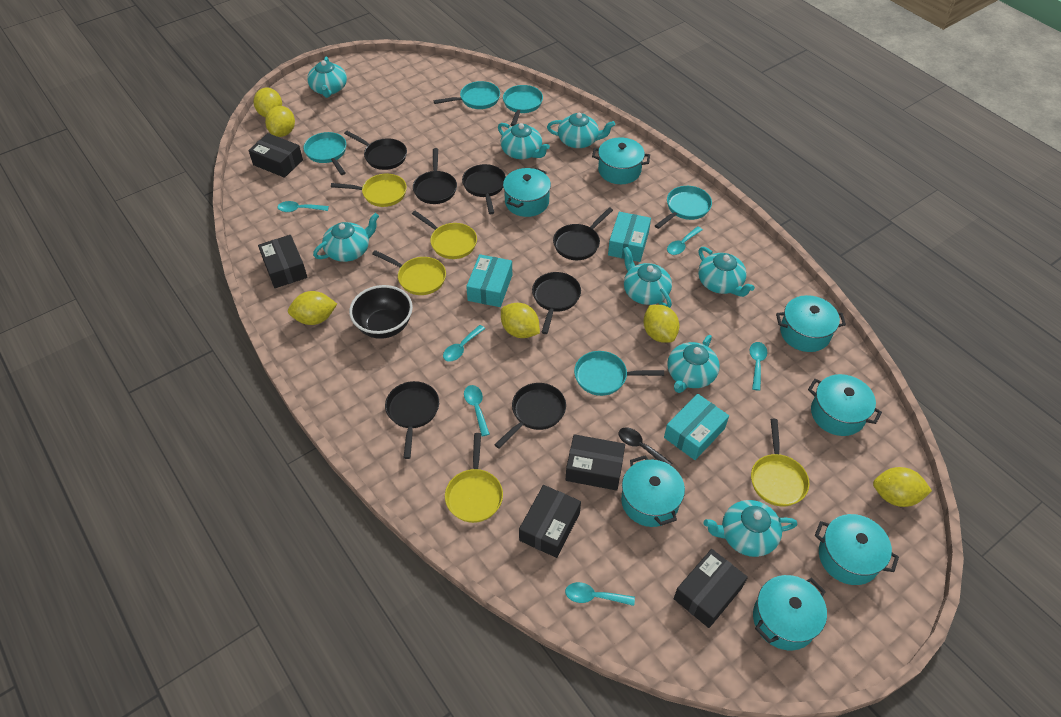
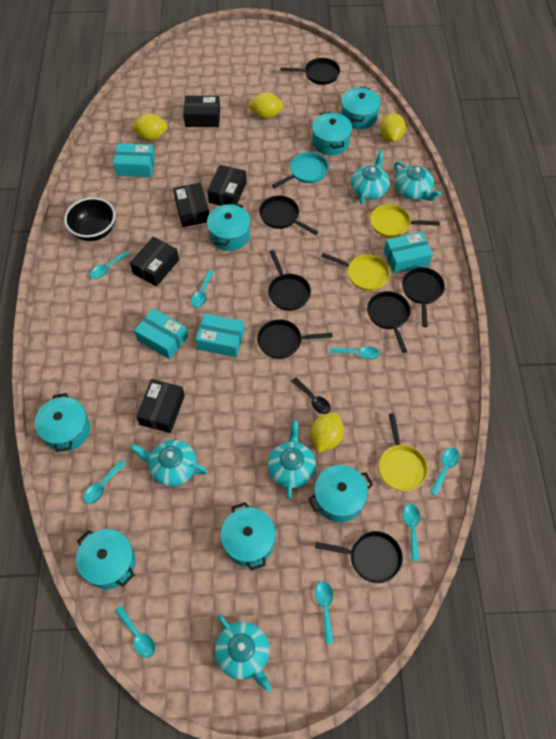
turquoise box: 3 -> 4
turquoise pan: 5 -> 1
turquoise spoon: 6 -> 8
turquoise teapot: 8 -> 5
yellow lemon: 6 -> 4
yellow pan: 5 -> 3

